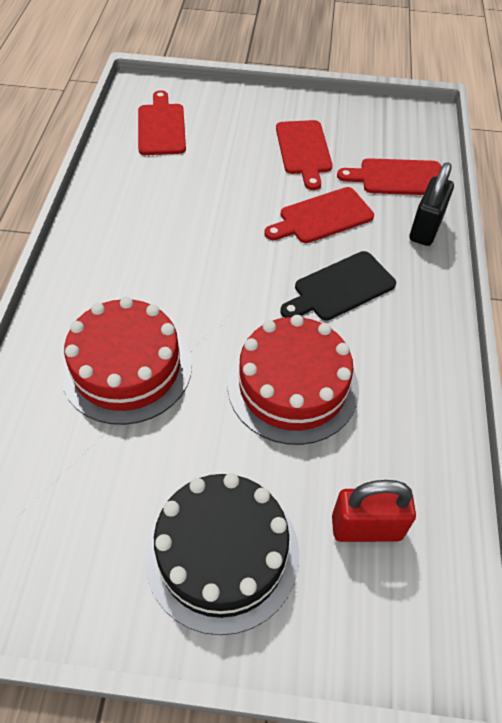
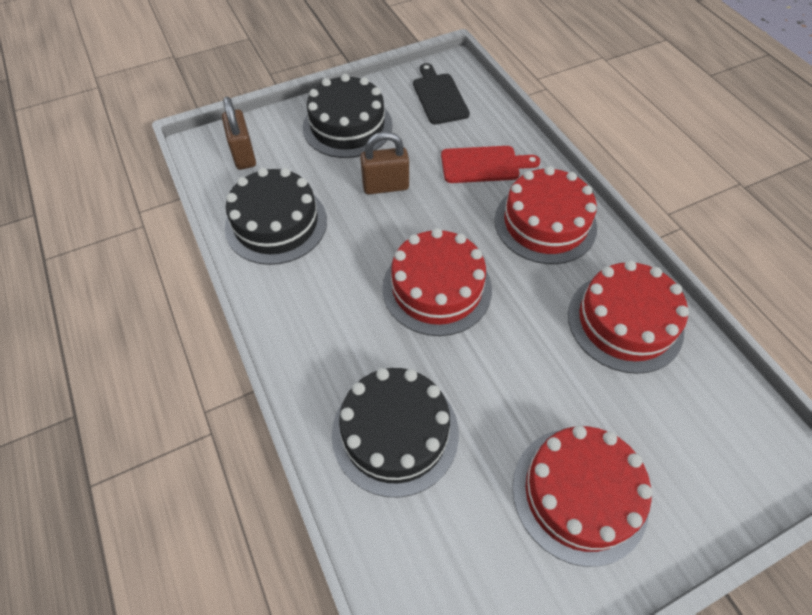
black cake: 1 -> 3
black padlock: 1 -> 0
brown padlock: 0 -> 2
red cake: 2 -> 4
red cutting board: 4 -> 1
red padlock: 1 -> 0

